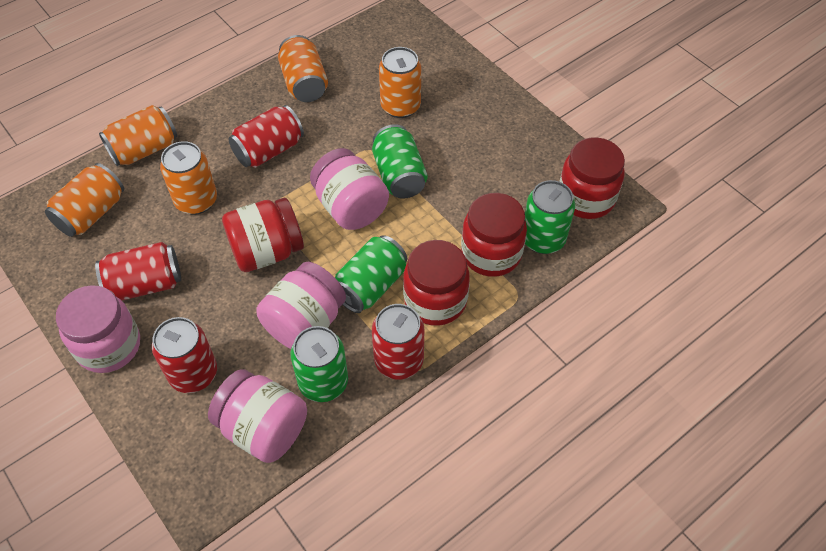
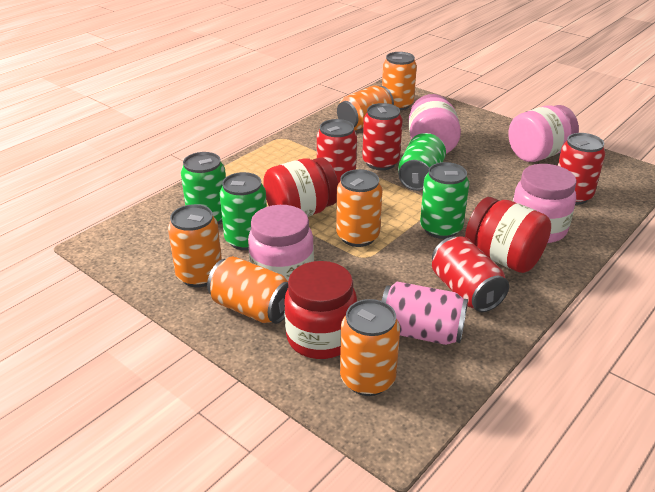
orange can: 5 -> 6
pink can: 0 -> 1
red jar: 4 -> 3

